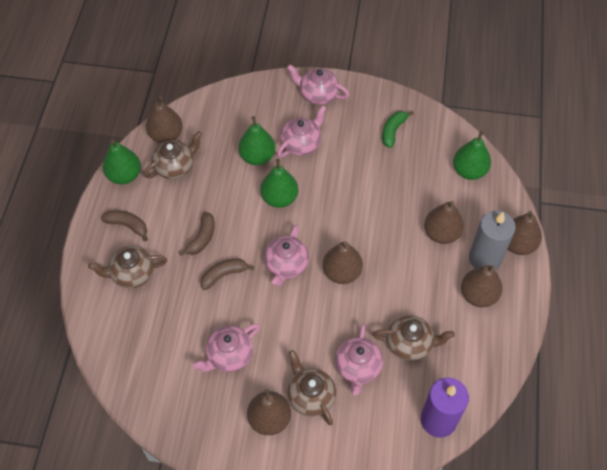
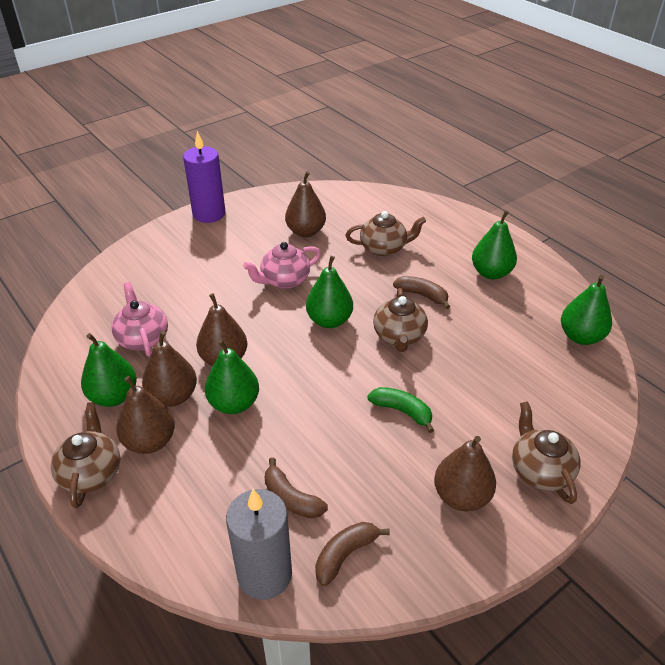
brown pear: 6 -> 5
green pear: 4 -> 5
pink teapot: 5 -> 2

